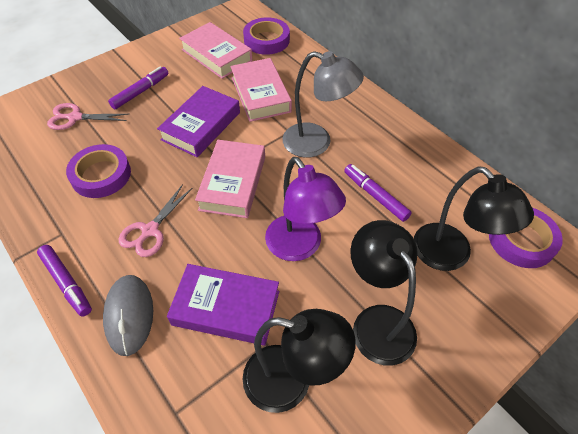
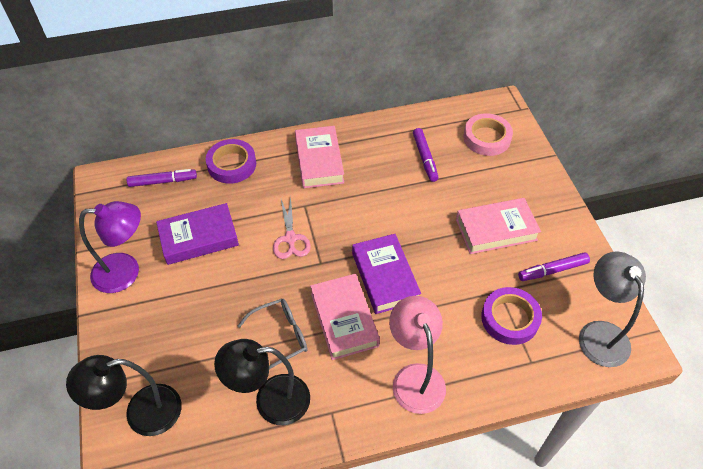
black lamp: 3 -> 2
grey glasses: 0 -> 1
grey mouse: 1 -> 0
pink lamp: 0 -> 1
pink scissors: 2 -> 1
pink tape: 0 -> 1
purple tape: 3 -> 2

